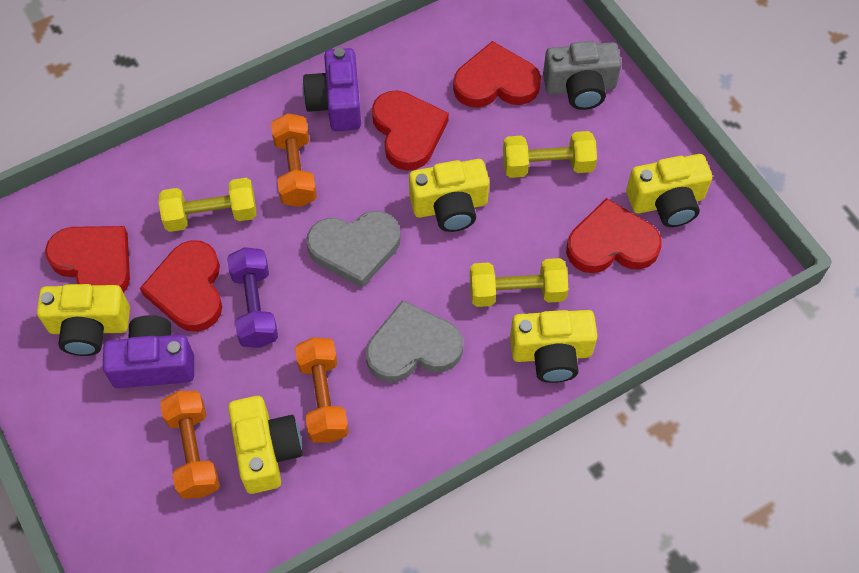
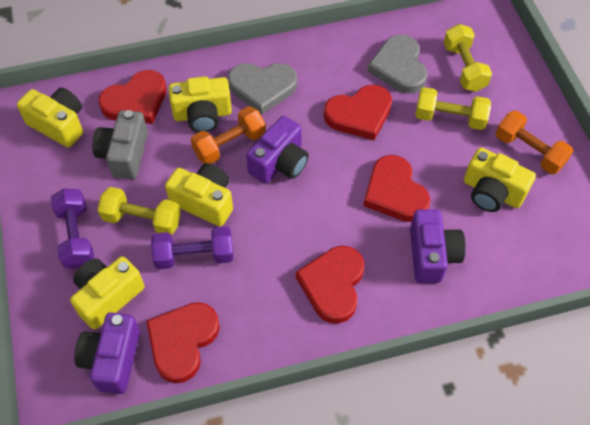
orange dumbbell: 3 -> 2
purple camera: 2 -> 3
purple dumbbell: 1 -> 2

